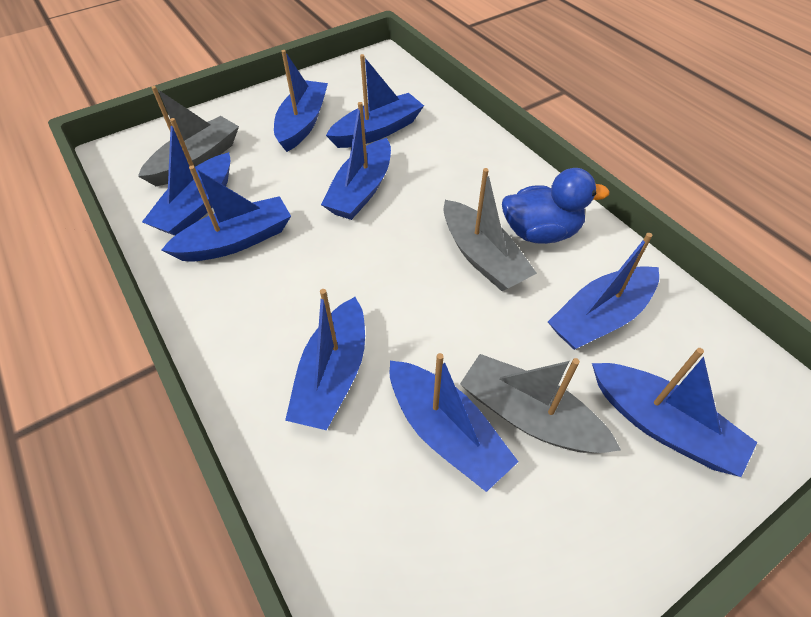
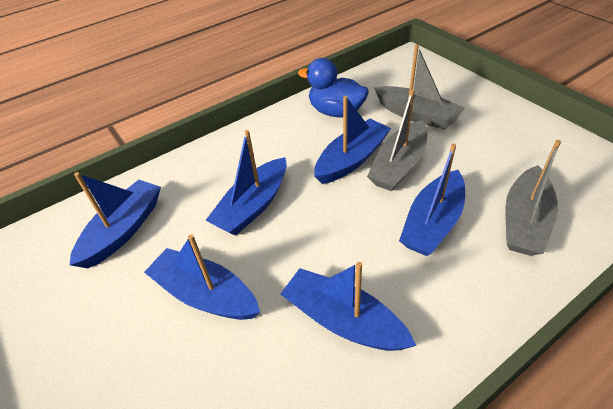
blue boat: 9 -> 6

